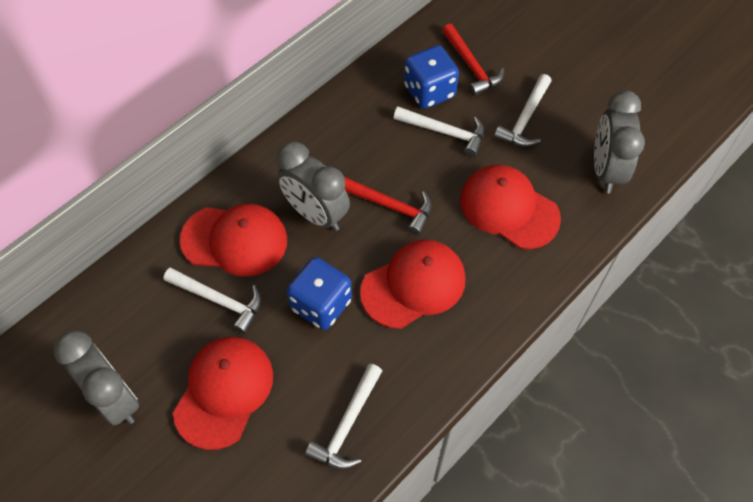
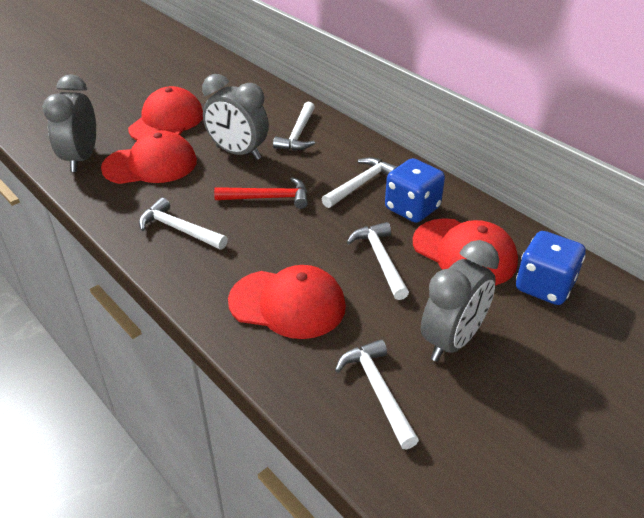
red hammer: 2 -> 1
white hammer: 4 -> 5

